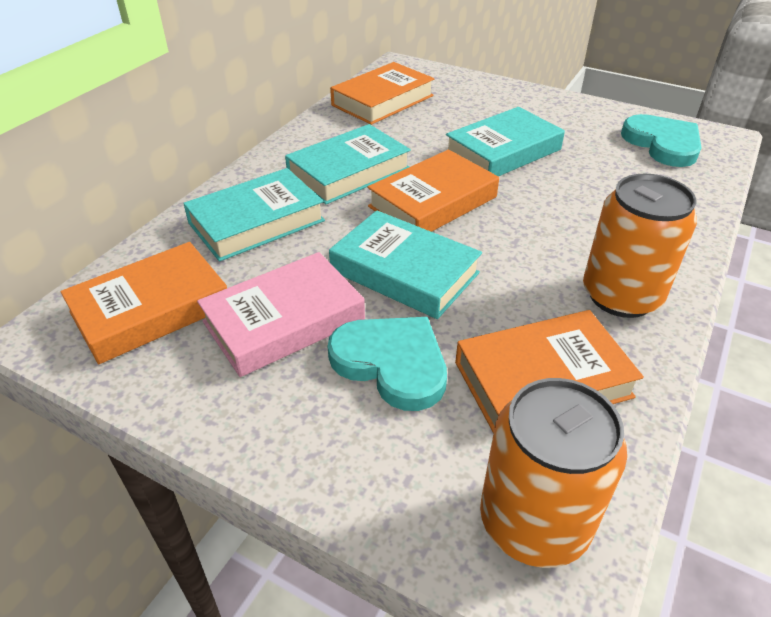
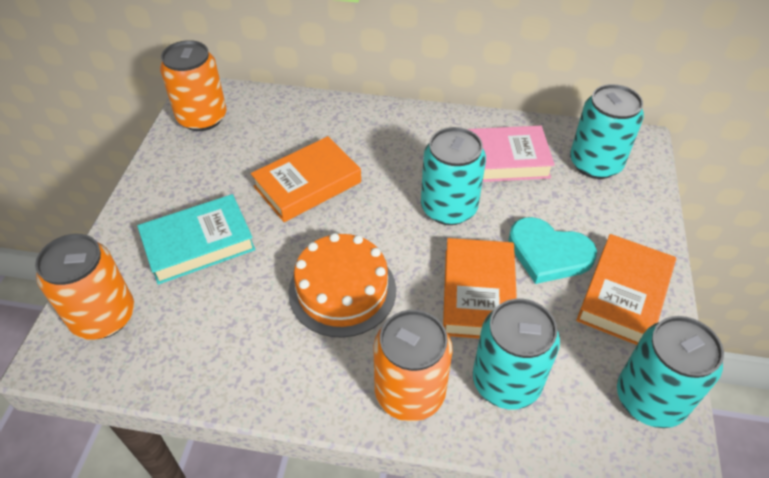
orange book: 4 -> 3
orange cake: 0 -> 1
orange can: 2 -> 3
turquoise book: 4 -> 1
turquoise can: 0 -> 4
turquoise heart: 2 -> 1

